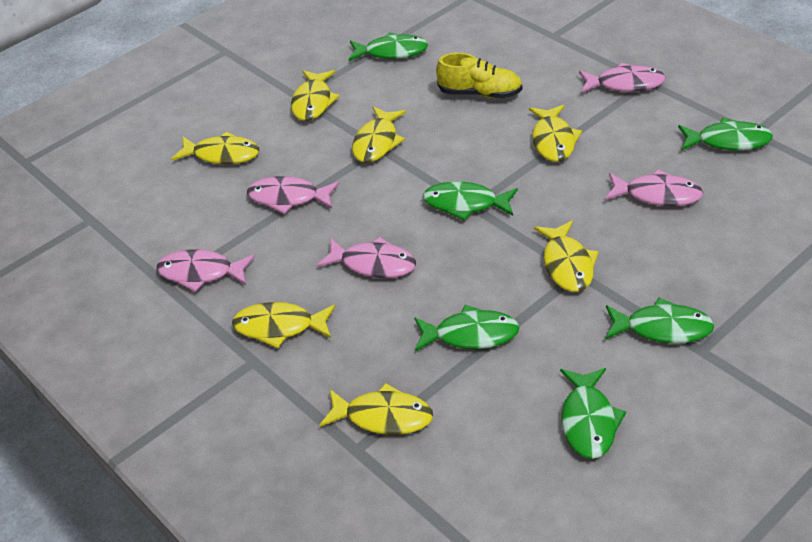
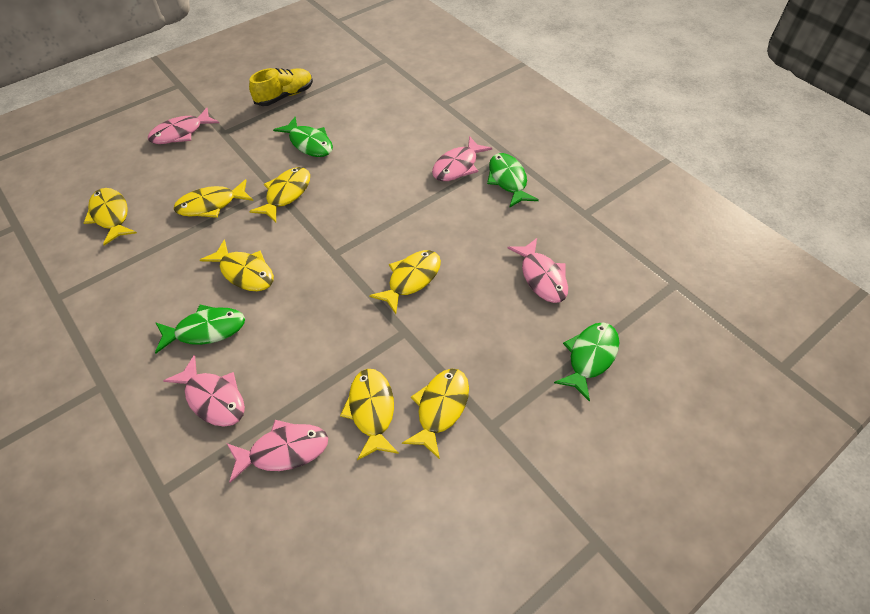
green fish: 6 -> 4

